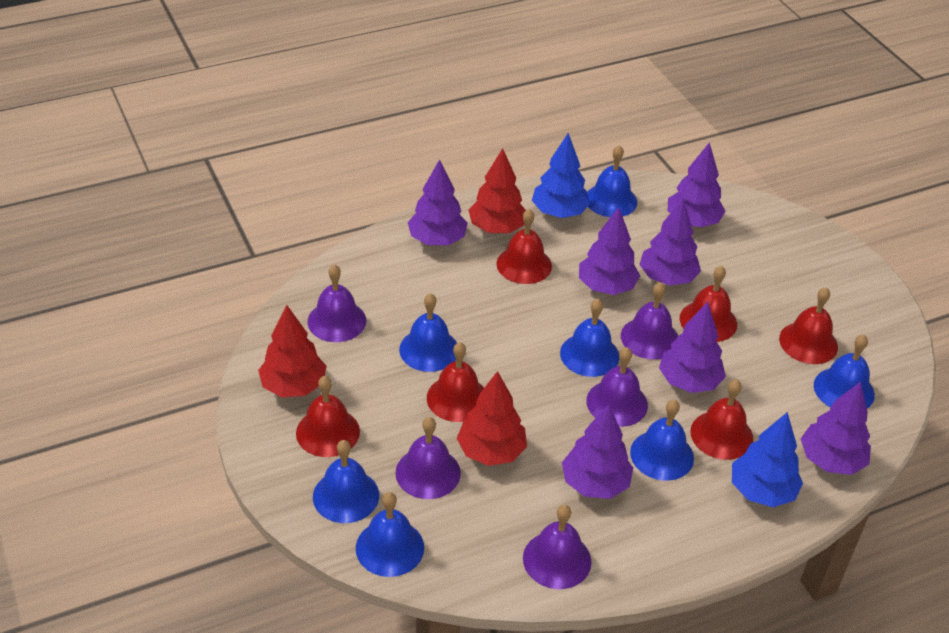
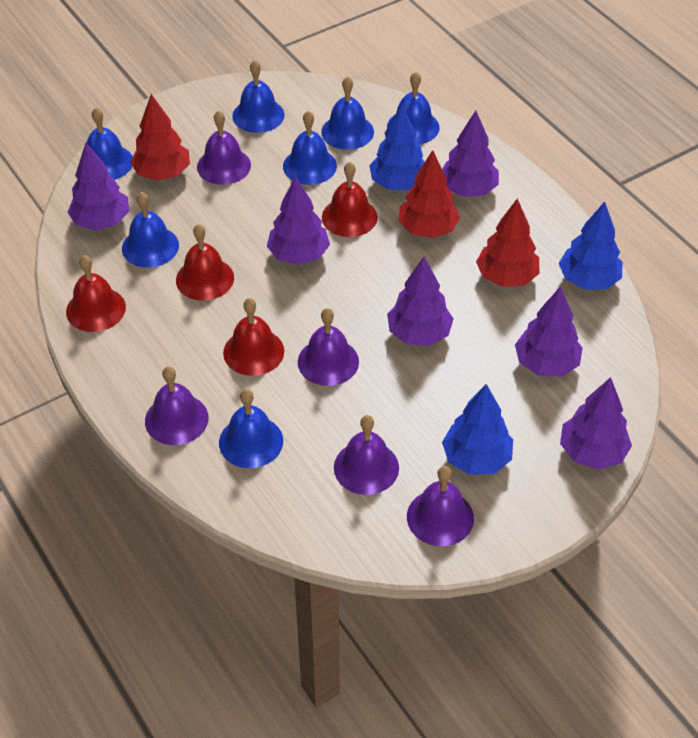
blue tree: 2 -> 3
purple tree: 7 -> 6
red bell: 6 -> 4

